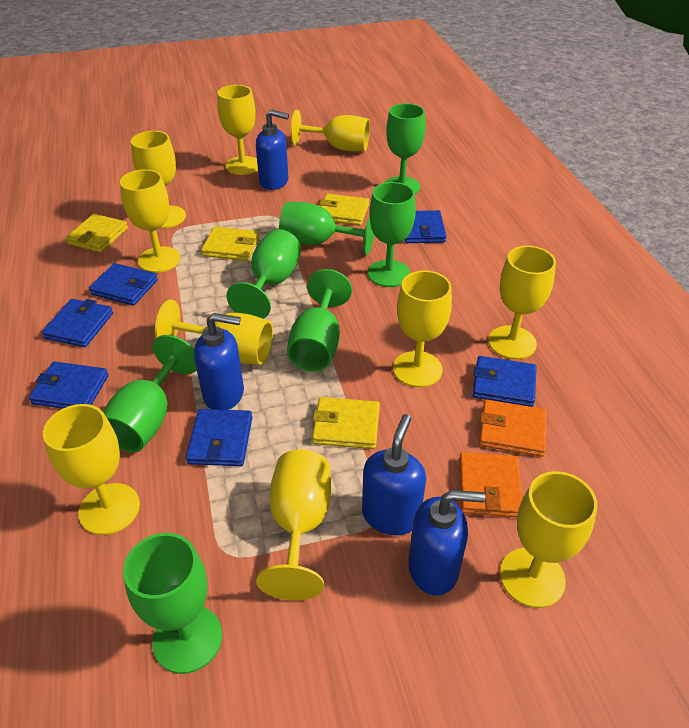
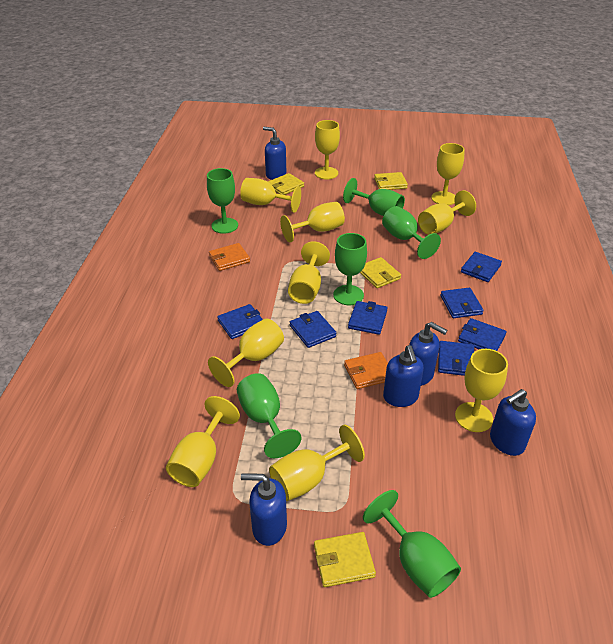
blue soap dispenser: 4 -> 5
blue wallet: 6 -> 7
green goblet: 7 -> 6

